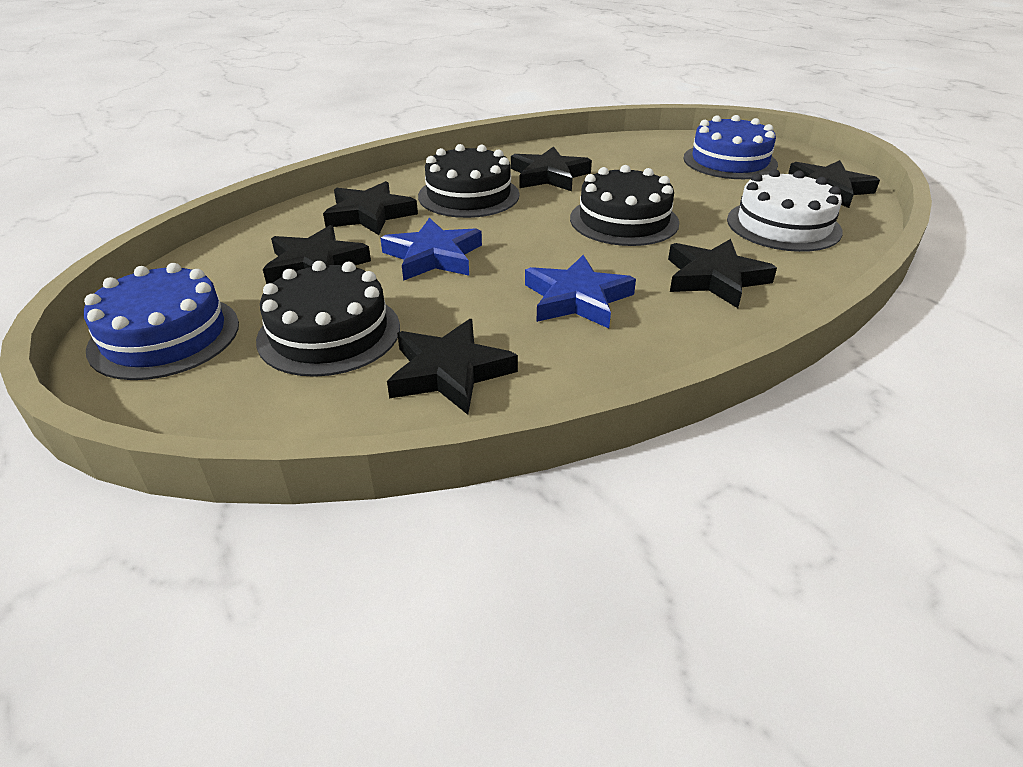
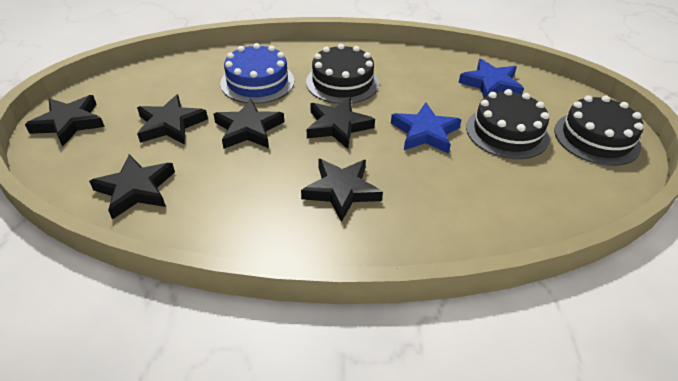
blue cake: 2 -> 1
white cake: 1 -> 0

